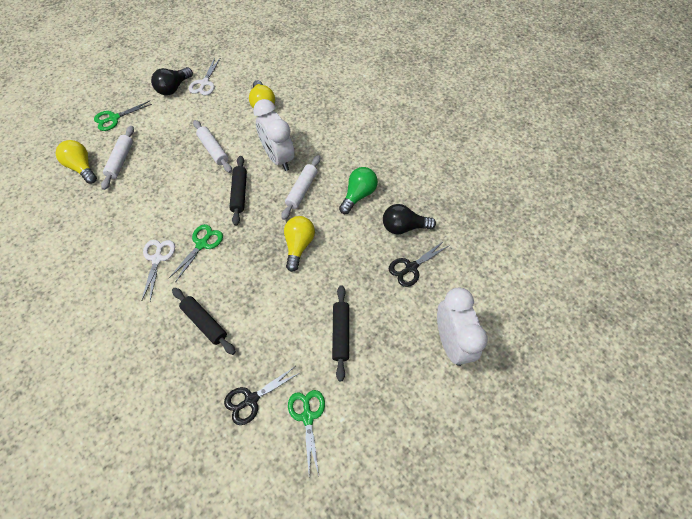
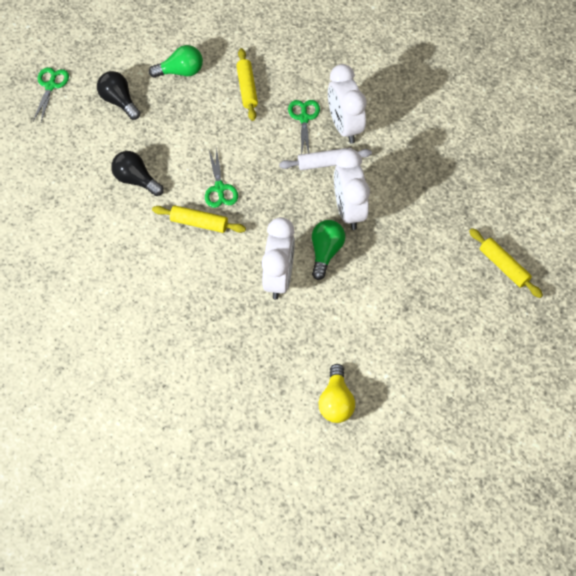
black rolling pin: 3 -> 0
black scissors: 2 -> 0
green light bulb: 1 -> 2
white clock: 2 -> 3
white rolling pin: 3 -> 1
white scissors: 2 -> 0
yellow light bulb: 3 -> 1
yellow rolling pin: 0 -> 3

